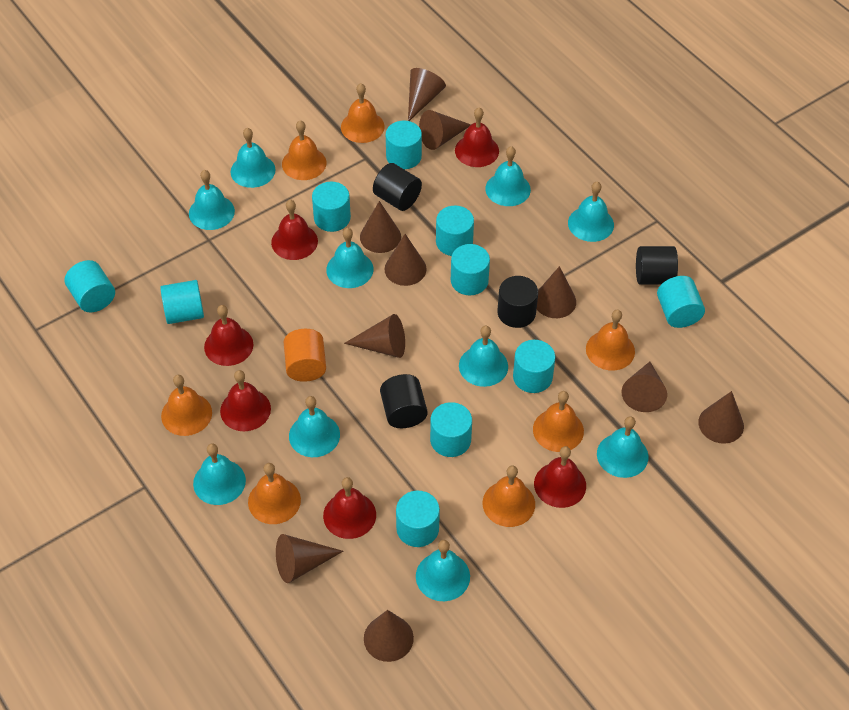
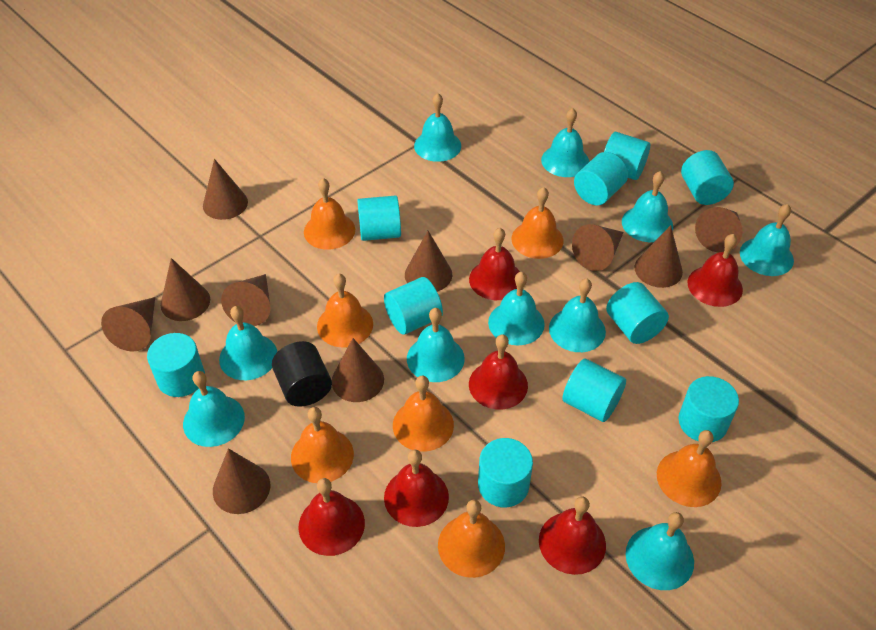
black cylinder: 4 -> 1
orange cylinder: 1 -> 0

